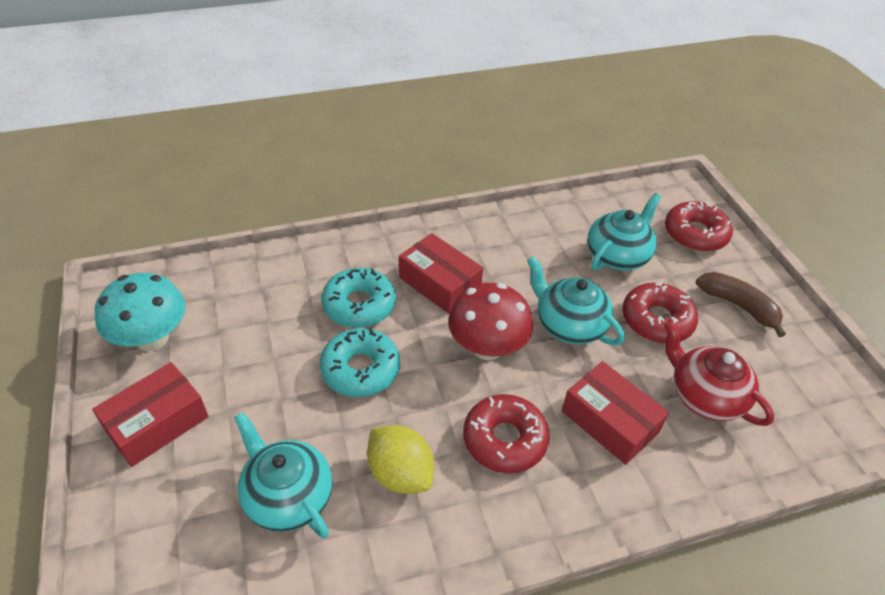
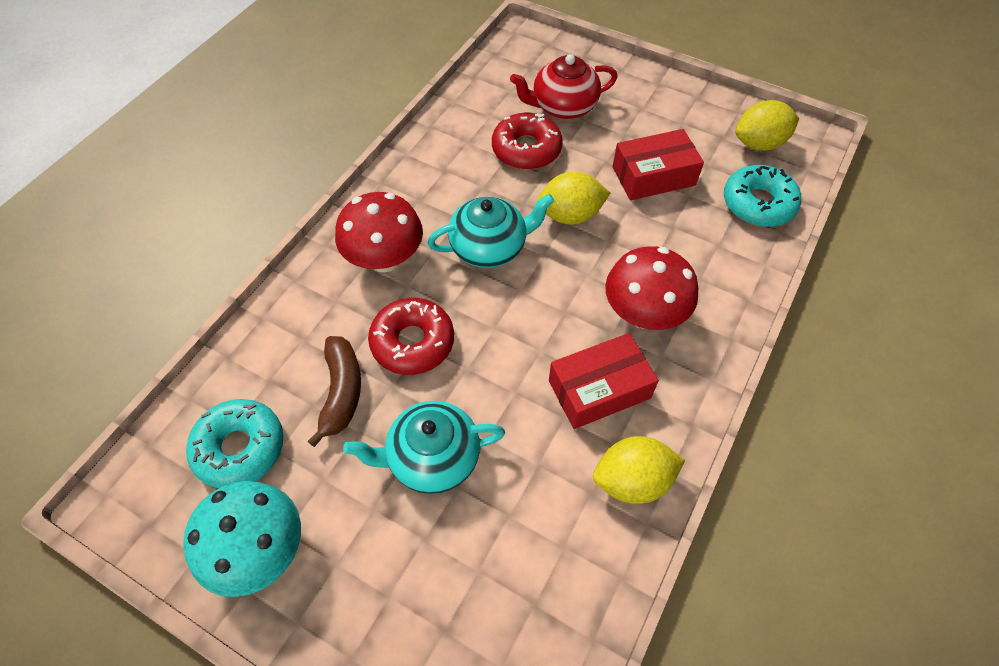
red box: 3 -> 2
red donut: 3 -> 2
red mushroom: 1 -> 2
turquoise teapot: 3 -> 2
yellow lemon: 1 -> 3

